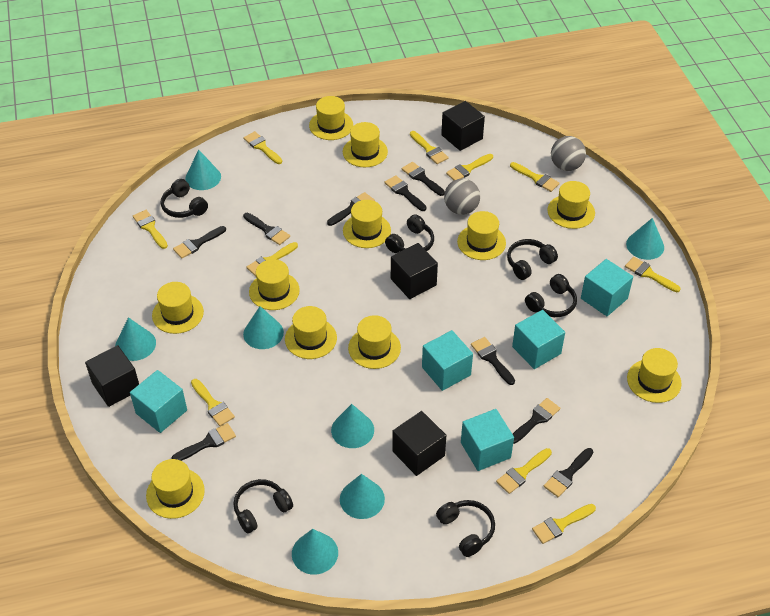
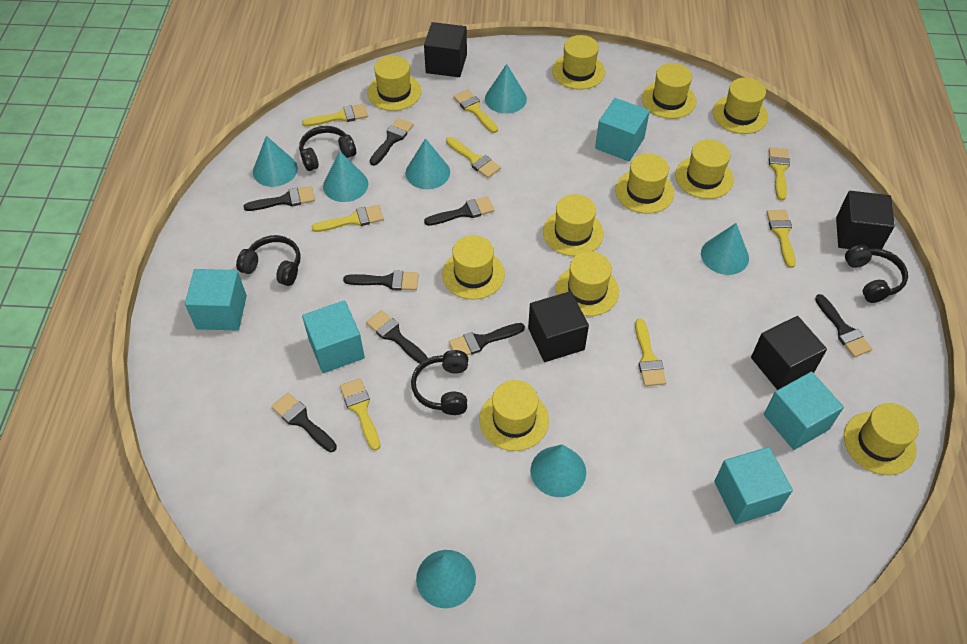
black brush: 9 -> 8
black headphones: 6 -> 4
grey ball: 2 -> 0
yellow brush: 10 -> 8

